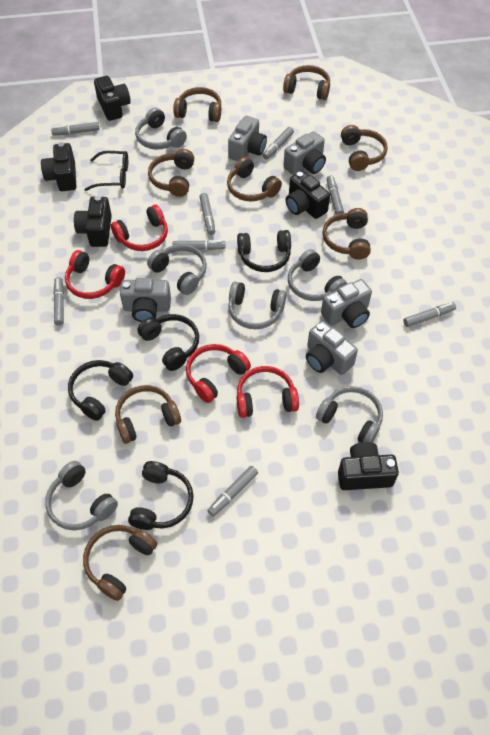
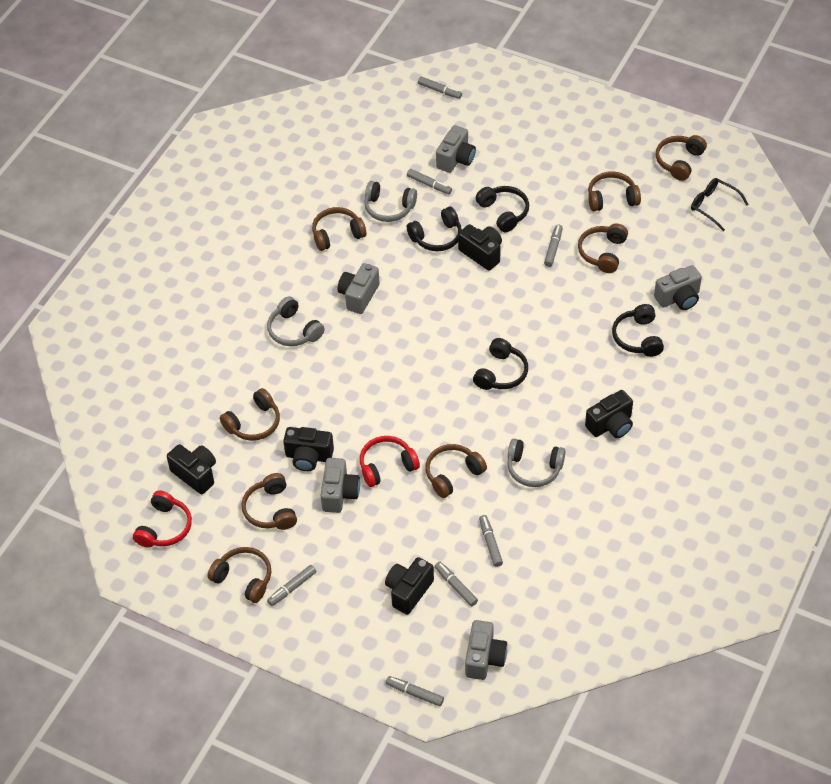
grey headphones: 6 -> 3
grey marker: 8 -> 7
red headphones: 4 -> 2

